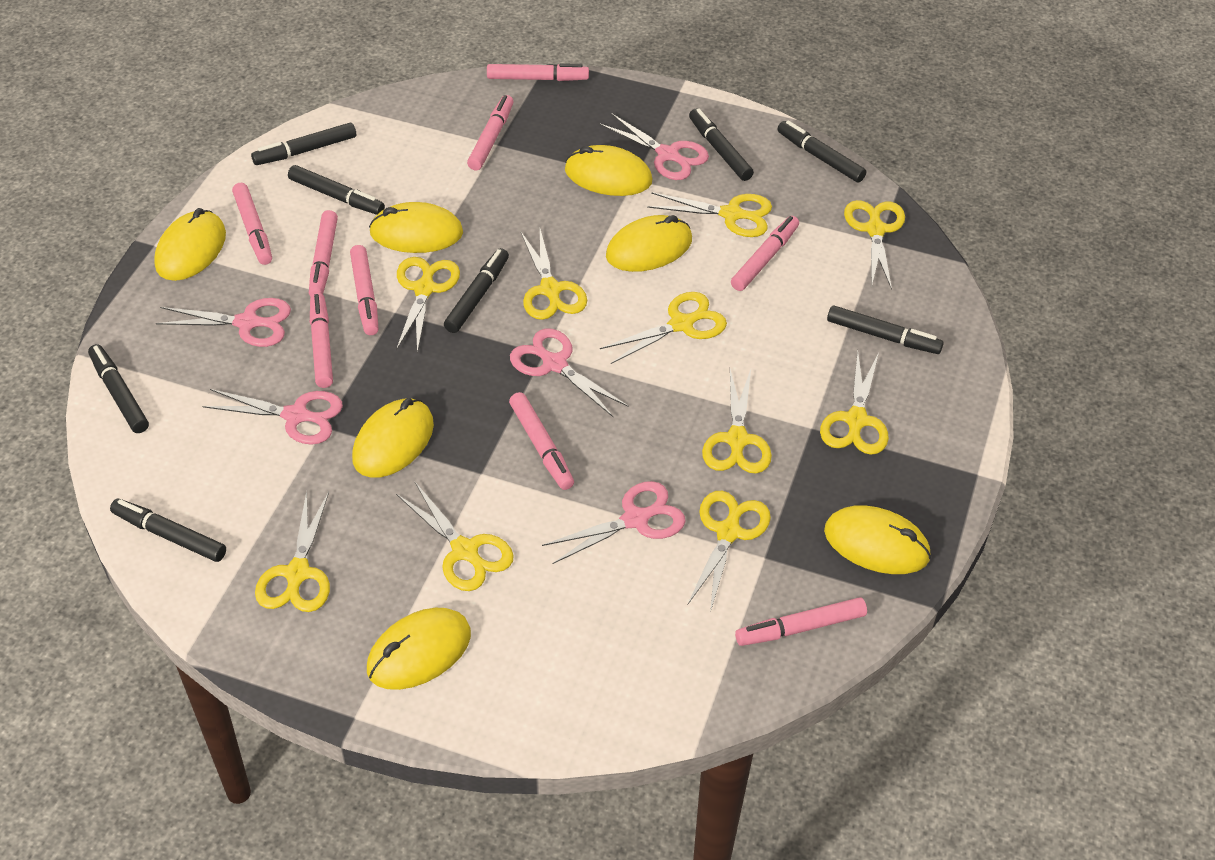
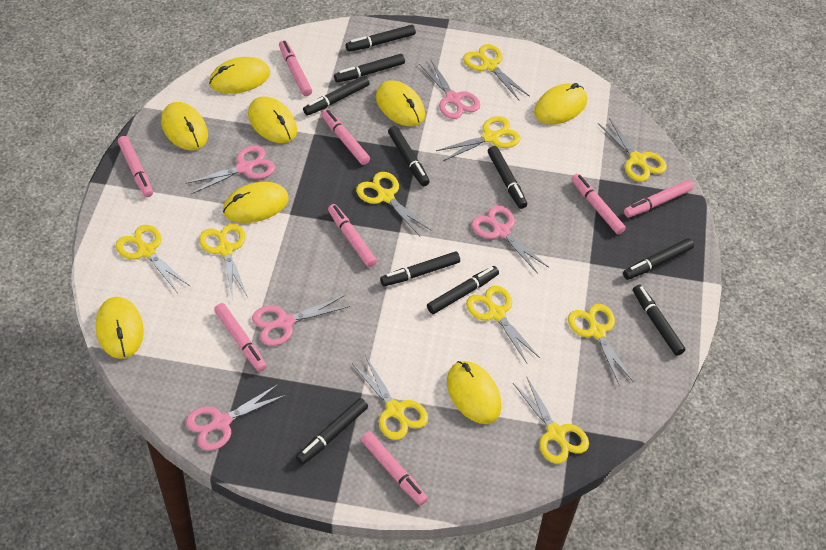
black marker: 8 -> 10
pink marker: 9 -> 8
yellow mouse: 7 -> 8

